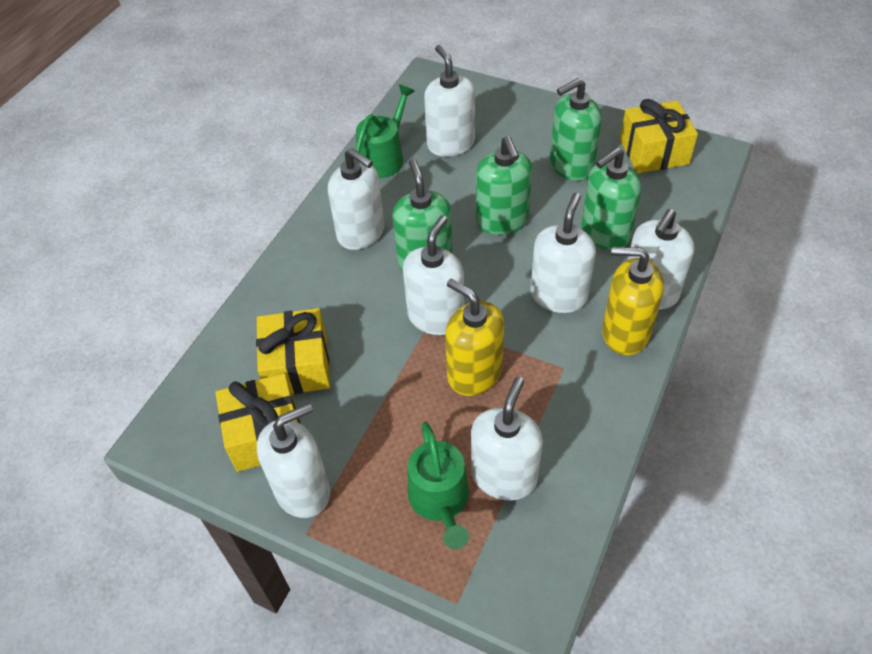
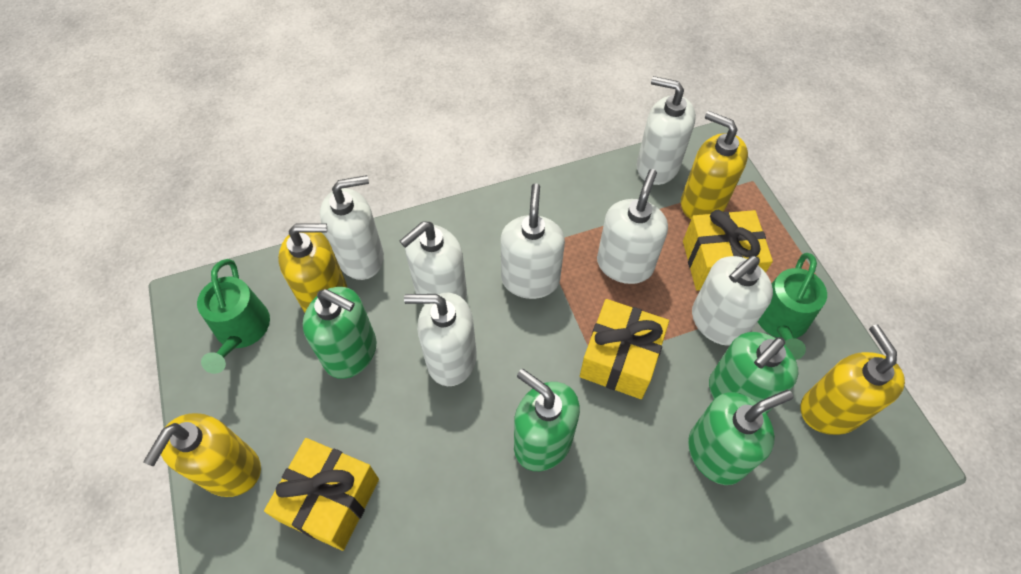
yellow soap dispenser: 2 -> 4

